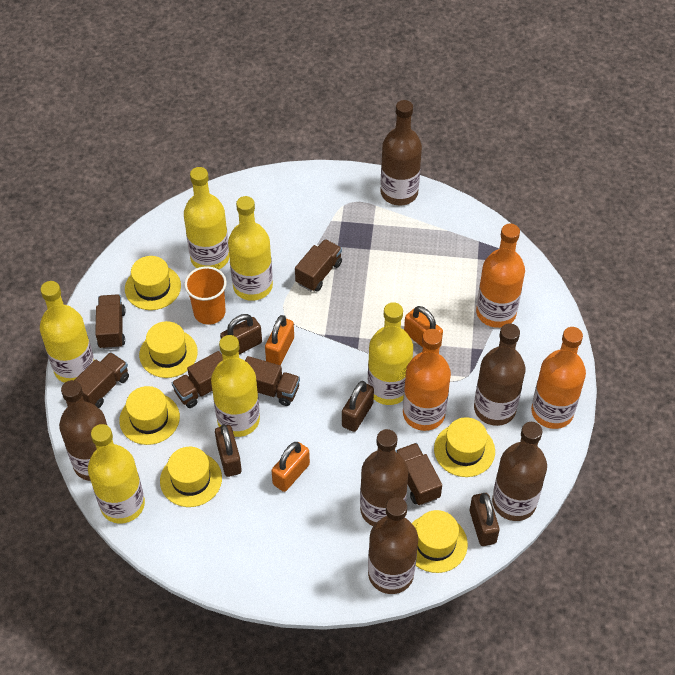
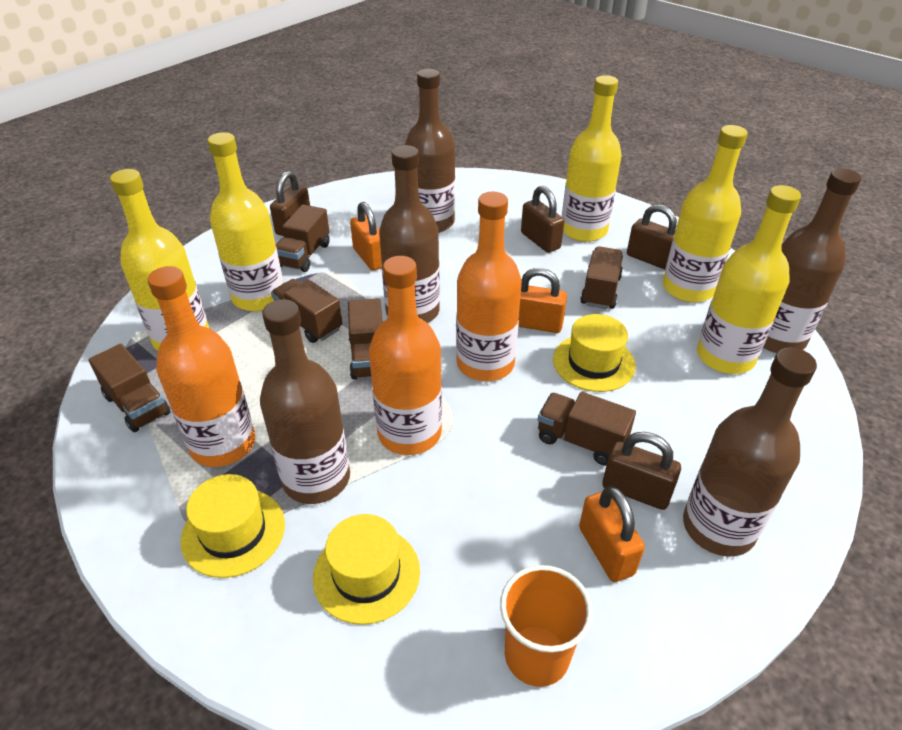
brown bottle: 6 -> 5
yellow bottle: 6 -> 5
yellow hat: 6 -> 3

